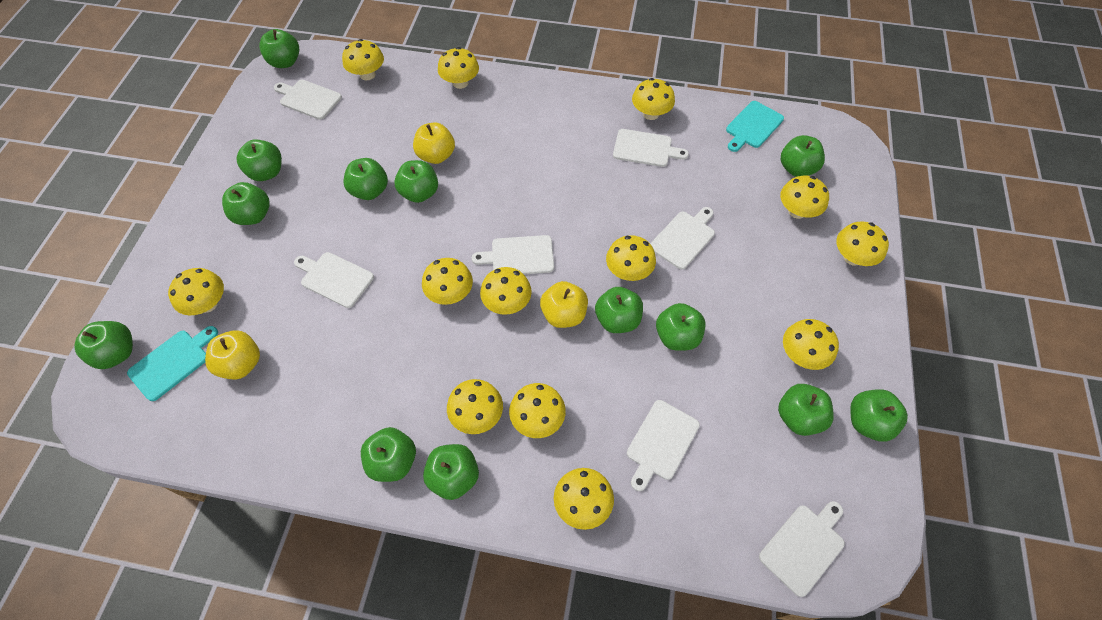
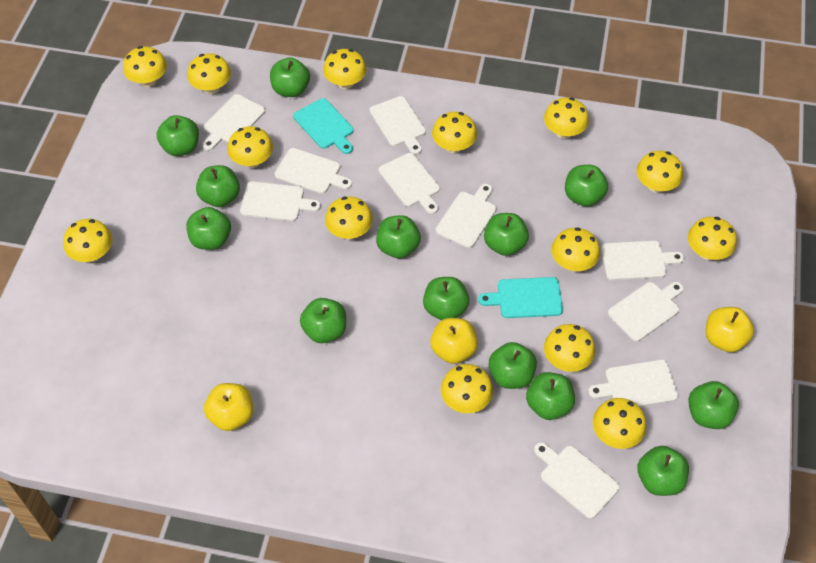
white cutting board: 7 -> 10
yellow mushroom: 13 -> 14

